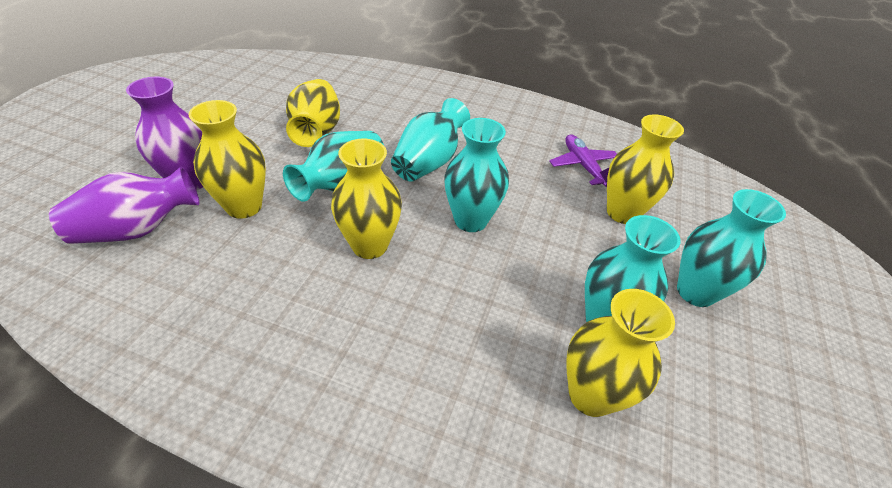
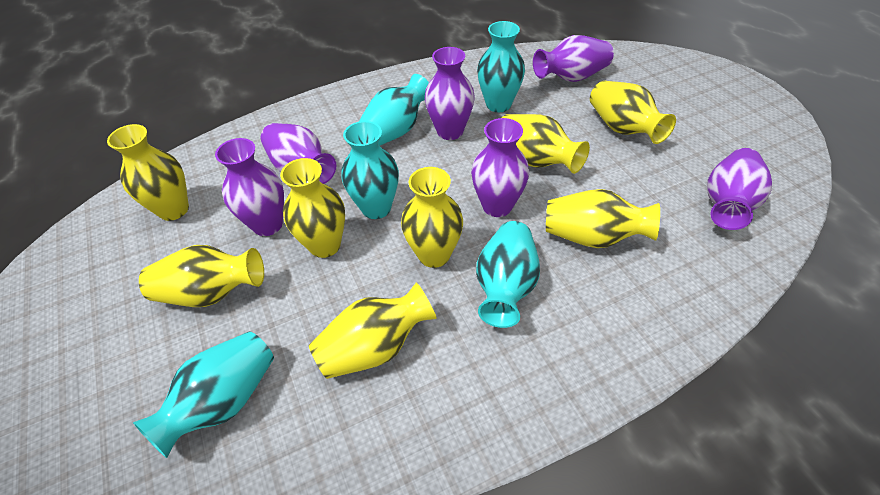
purple plane: 1 -> 0
purple vase: 2 -> 6
yellow vase: 5 -> 8

